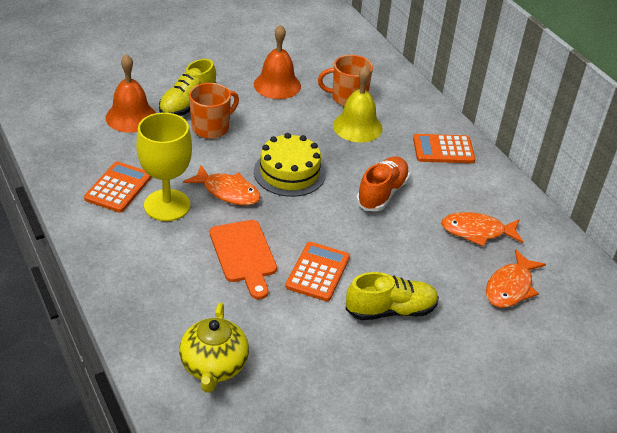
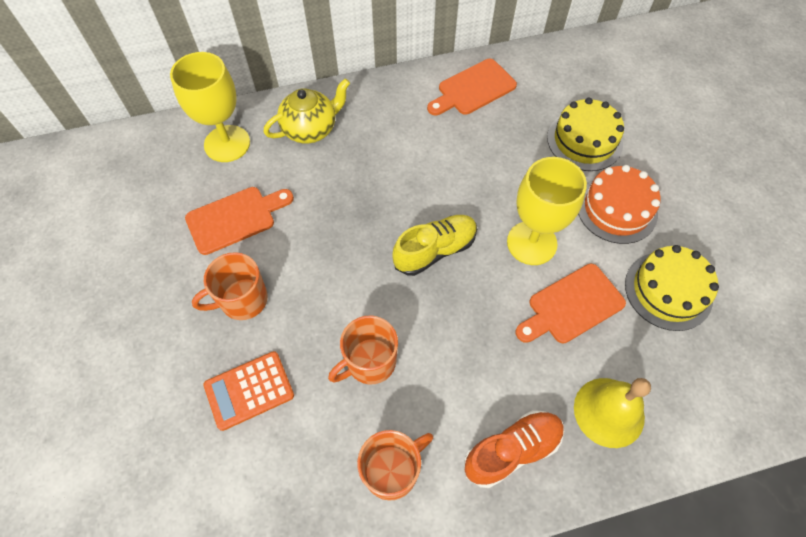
orange bell: 2 -> 0
orange cake: 0 -> 1
orange calculator: 3 -> 1
orange cutting board: 1 -> 3
orange fish: 3 -> 0
orange mug: 2 -> 3
yellow cake: 1 -> 2
yellow goblet: 1 -> 2
yellow shoe: 2 -> 1

